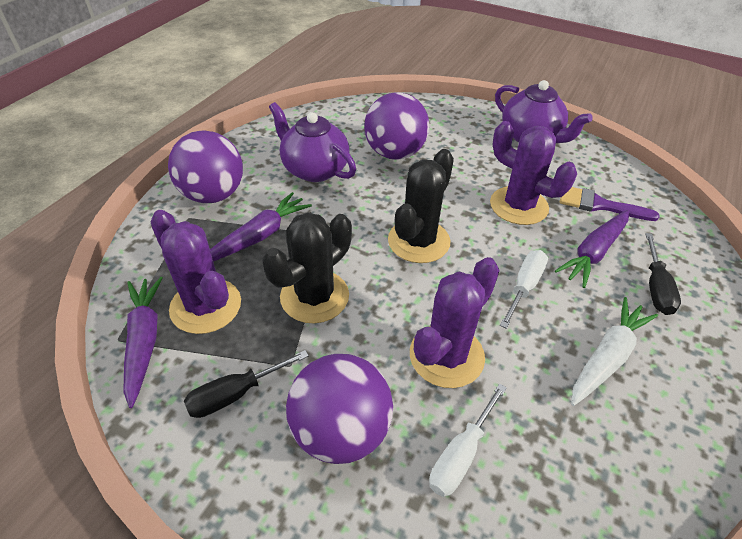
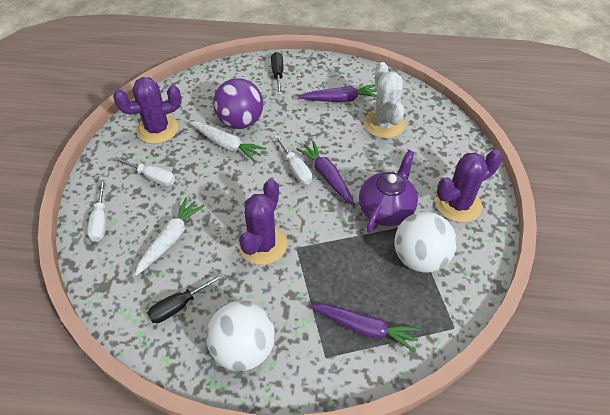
black cactus: 2 -> 0
purple ball: 3 -> 1
purple brush: 1 -> 0
purple teapot: 2 -> 1
white ball: 0 -> 2
white cactus: 0 -> 1
white carrot: 1 -> 2
white screwdriver: 2 -> 3

